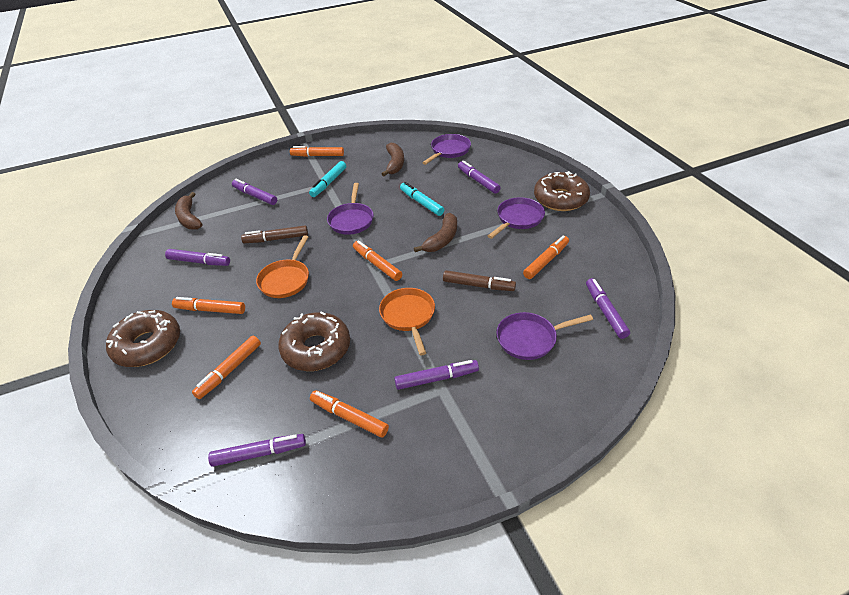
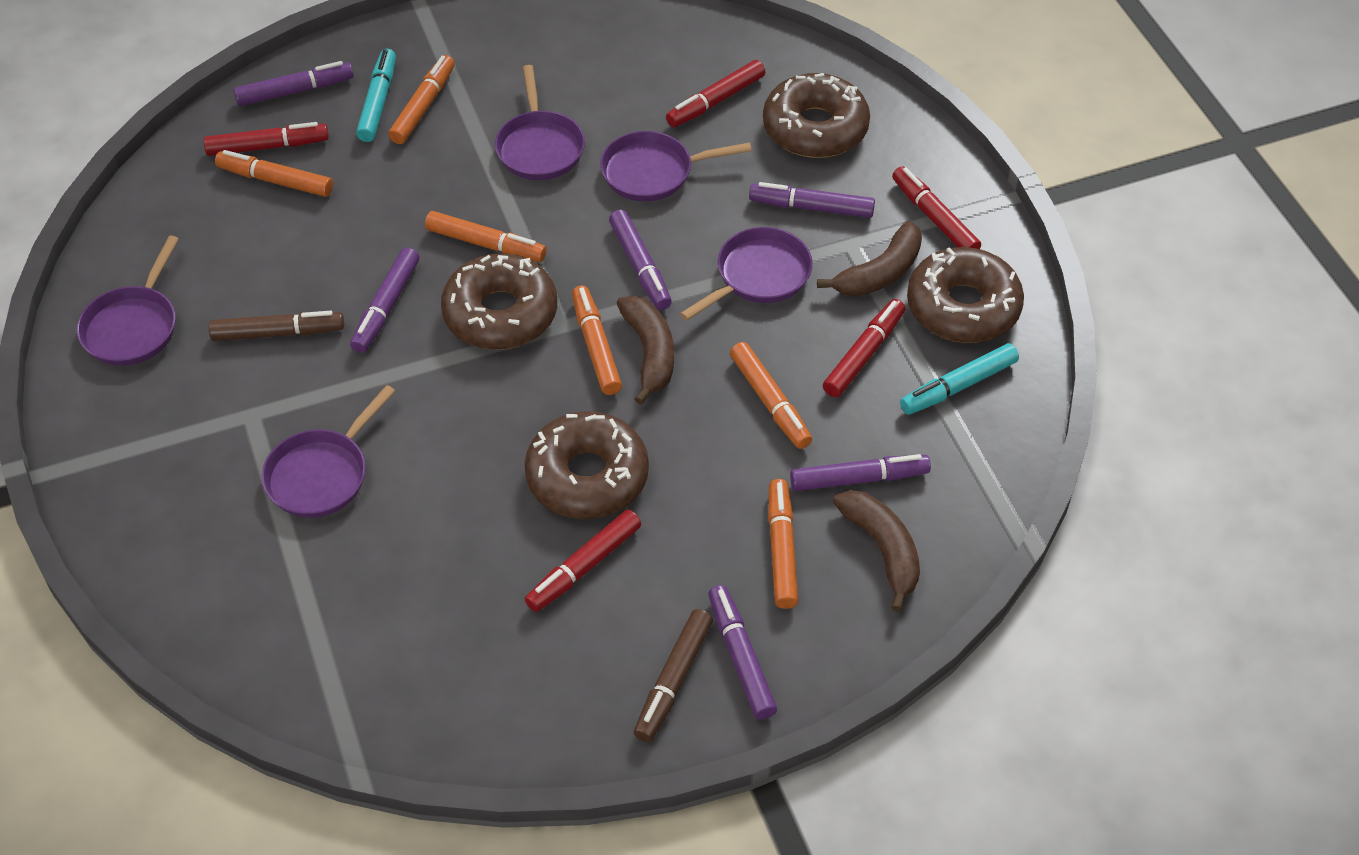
brown donut: 3 -> 4
orange pan: 2 -> 0
purple pan: 4 -> 5
red marker: 0 -> 5

